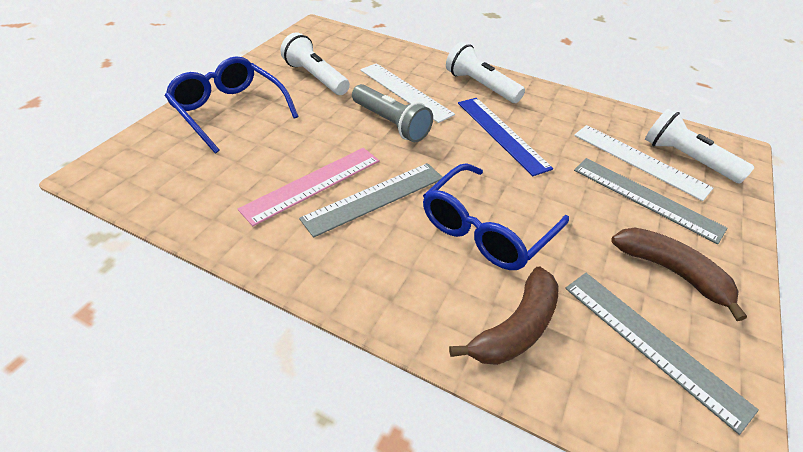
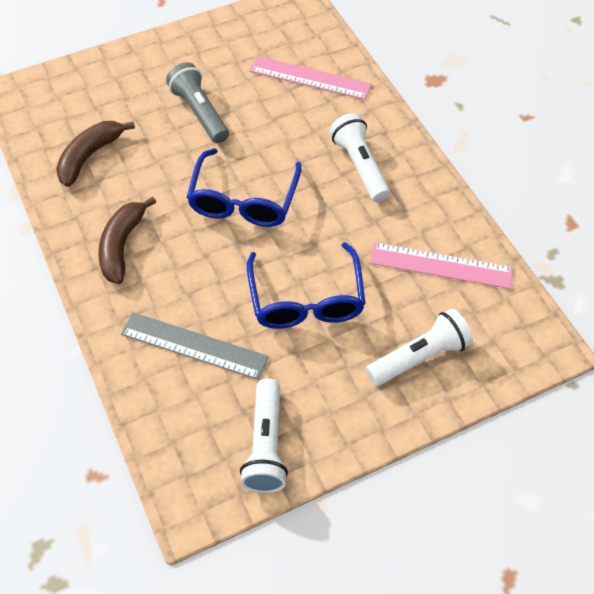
blue ruler: 1 -> 0
grey ruler: 3 -> 1
pink ruler: 1 -> 2
white ruler: 2 -> 0

